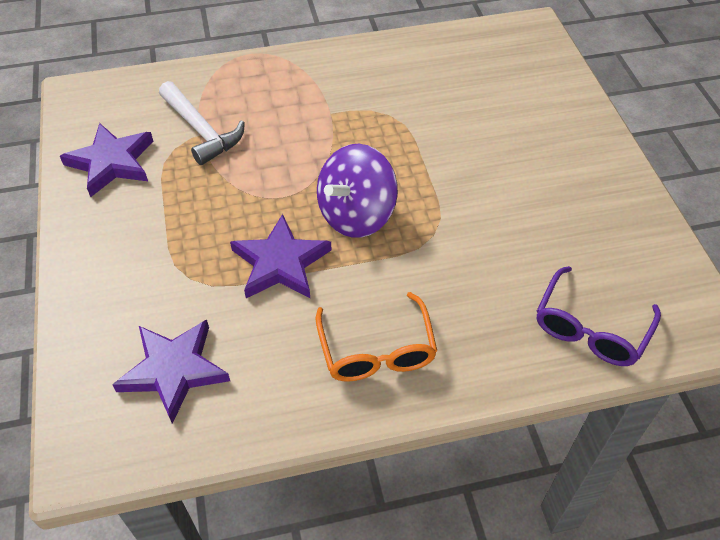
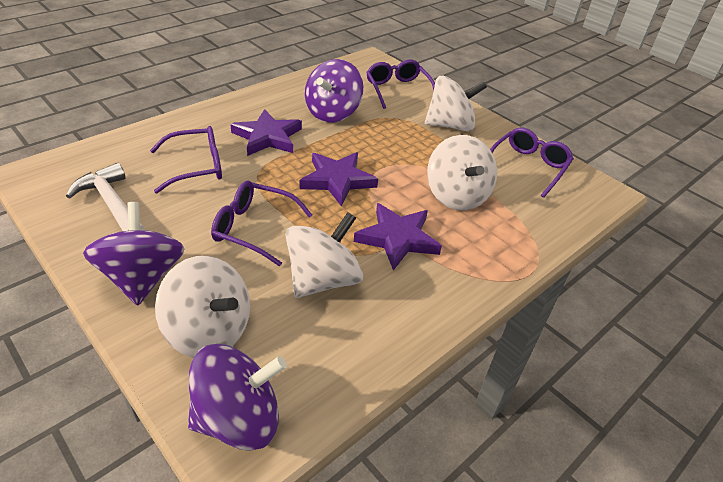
orange glasses: 1 -> 0
purple glasses: 1 -> 4
purple spinning top: 1 -> 3
white spinning top: 0 -> 4

